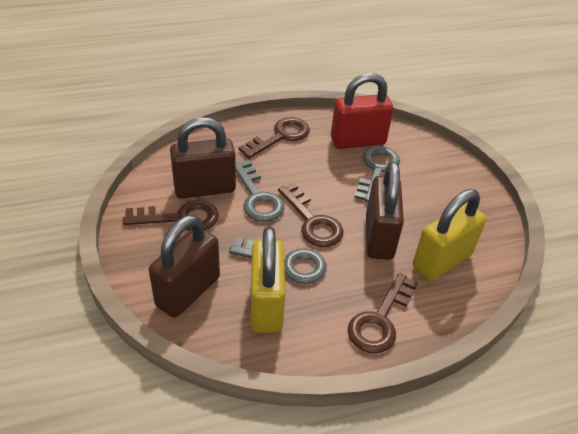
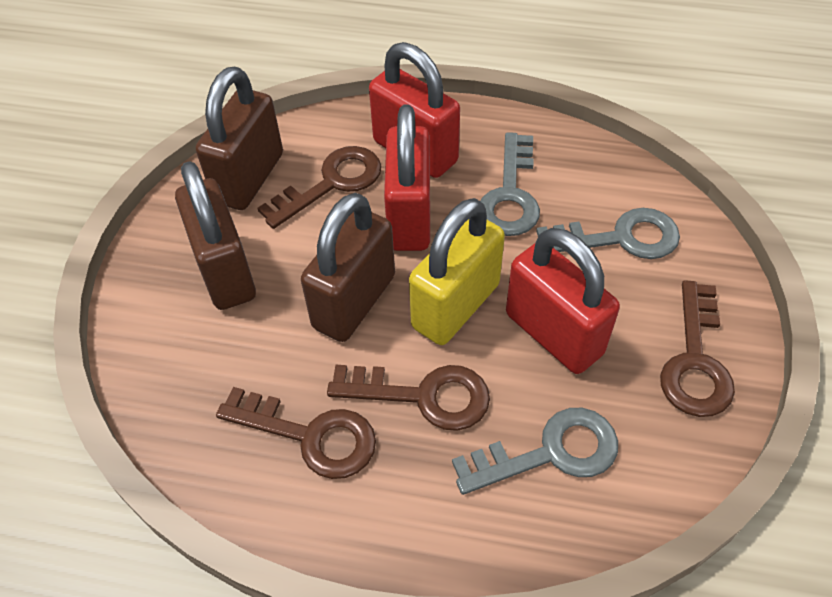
red padlock: 1 -> 3
yellow padlock: 2 -> 1

